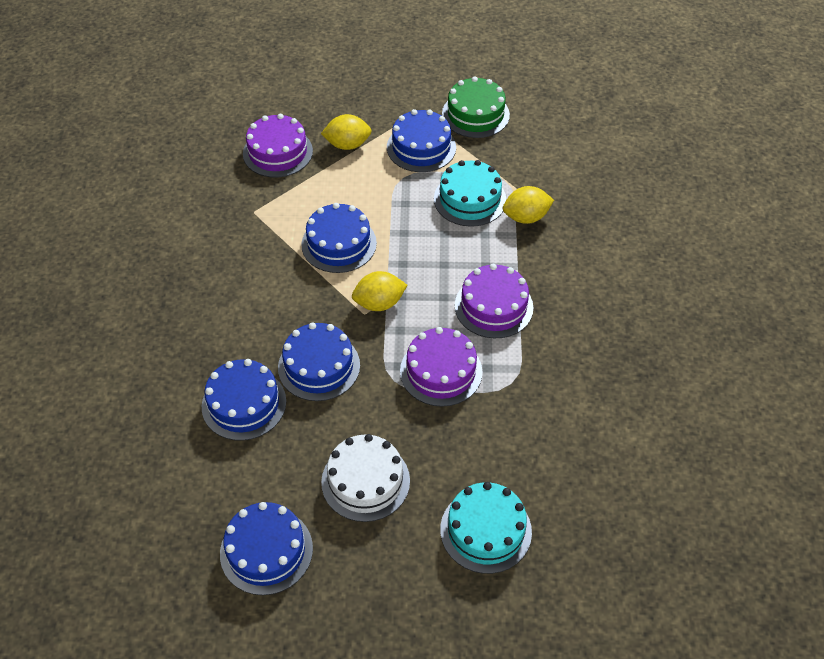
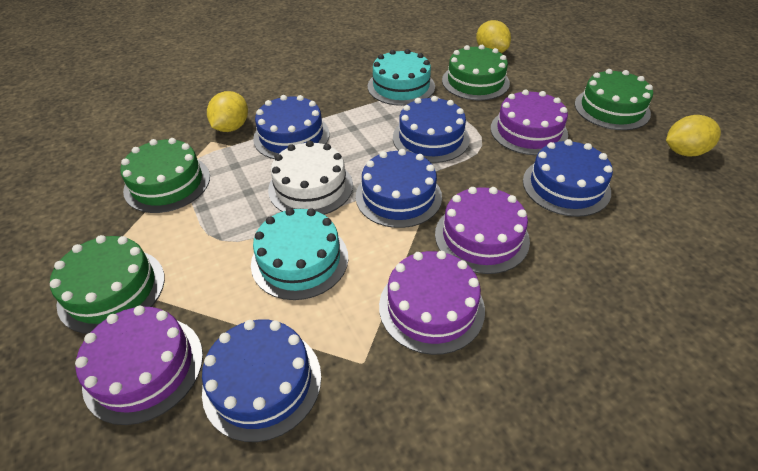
green cake: 1 -> 4
purple cake: 3 -> 4

